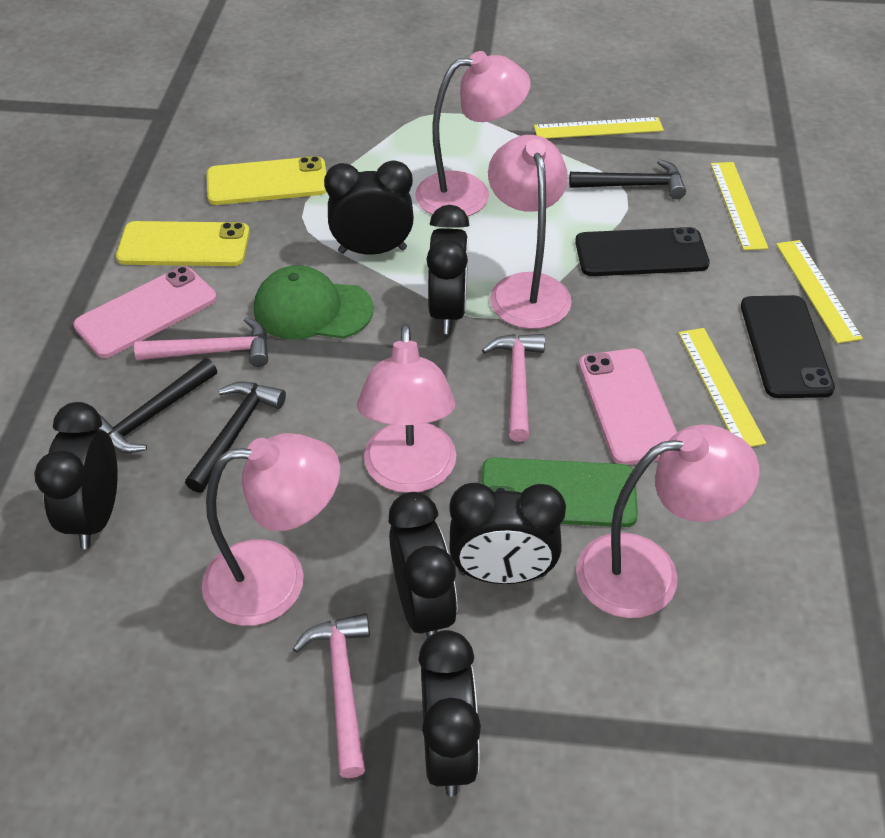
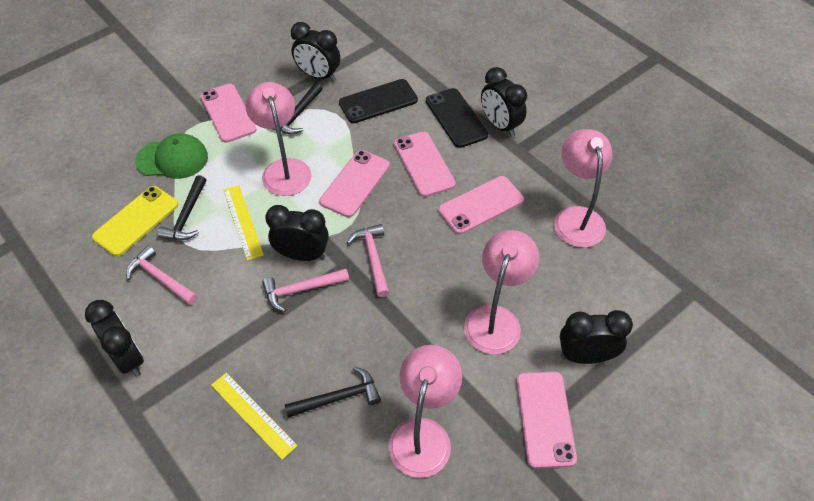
black clock: 6 -> 5
green phone: 1 -> 0
pink lamp: 5 -> 4
pink phone: 2 -> 5
yellow phone: 2 -> 1
yellow ruler: 4 -> 2

